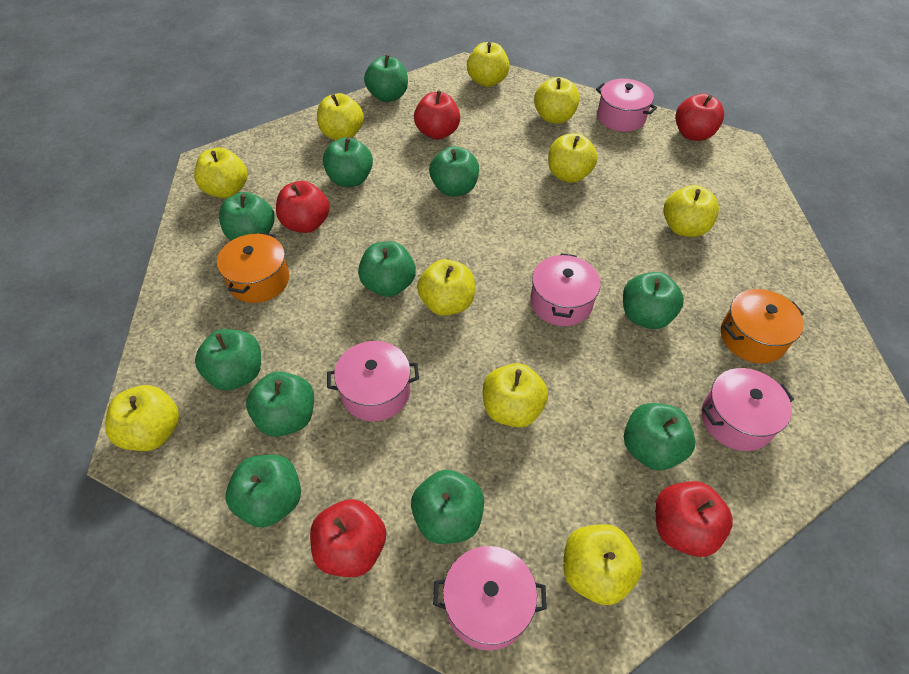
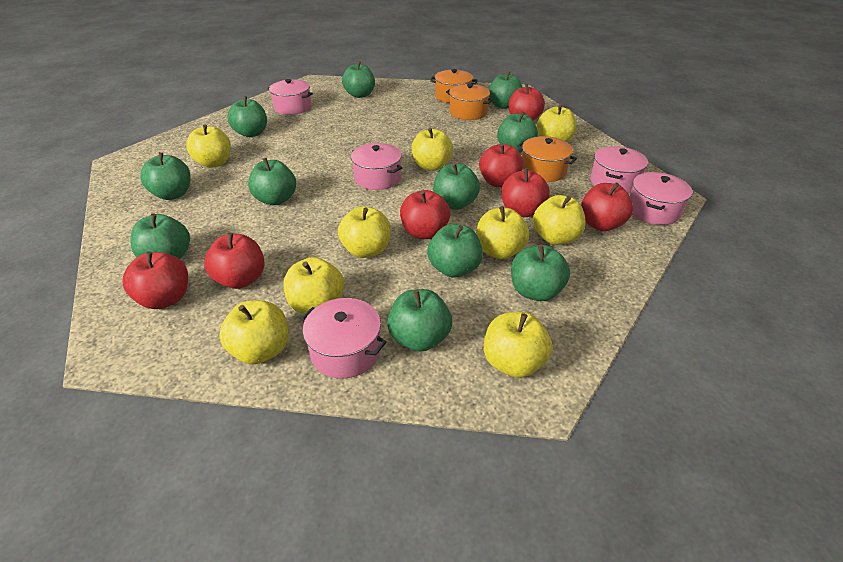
orange pot: 2 -> 3
red apple: 5 -> 7
yellow apple: 10 -> 9

